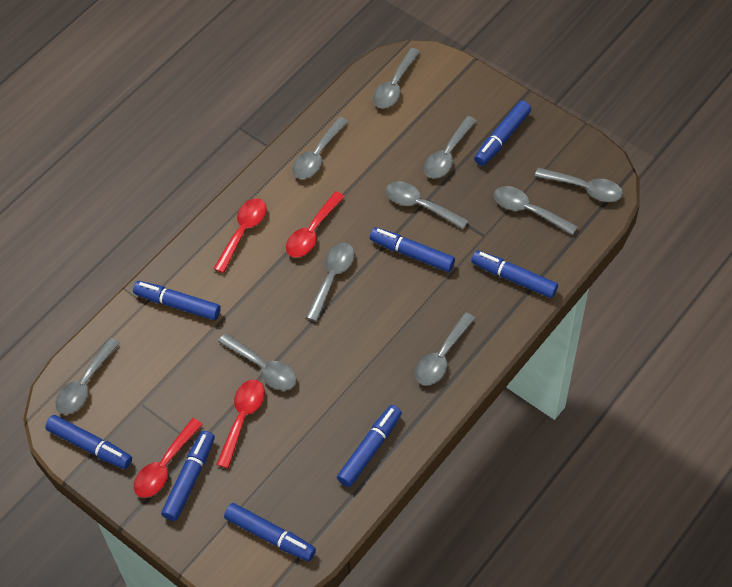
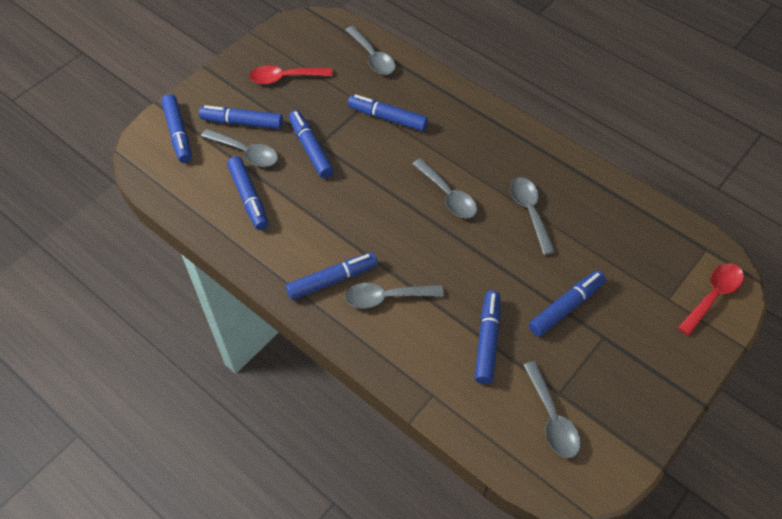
grey spoon: 10 -> 6
red spoon: 4 -> 2

